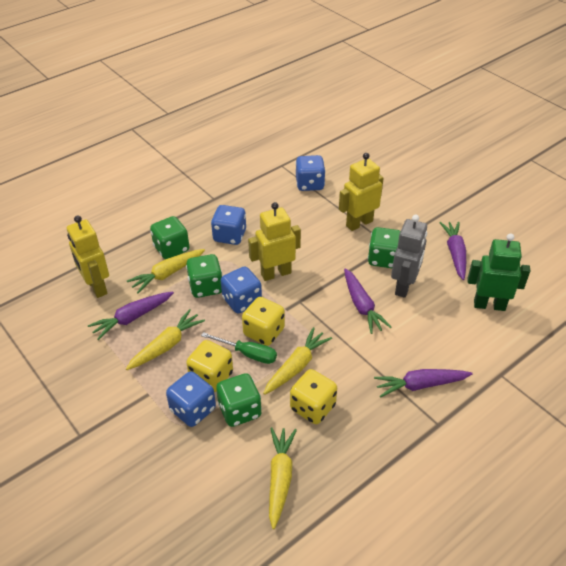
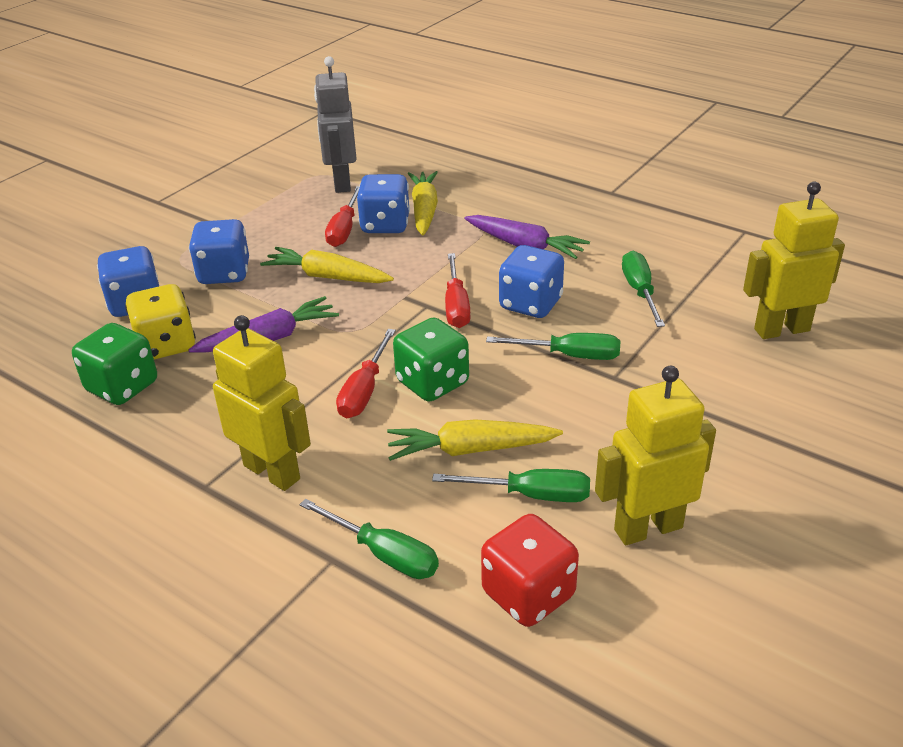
green dice: 4 -> 2
green robot: 1 -> 0
green screwdriver: 1 -> 4
purple carrot: 4 -> 2
red dice: 0 -> 1
red screwdriver: 0 -> 3
yellow carrot: 4 -> 3
yellow dice: 3 -> 1

